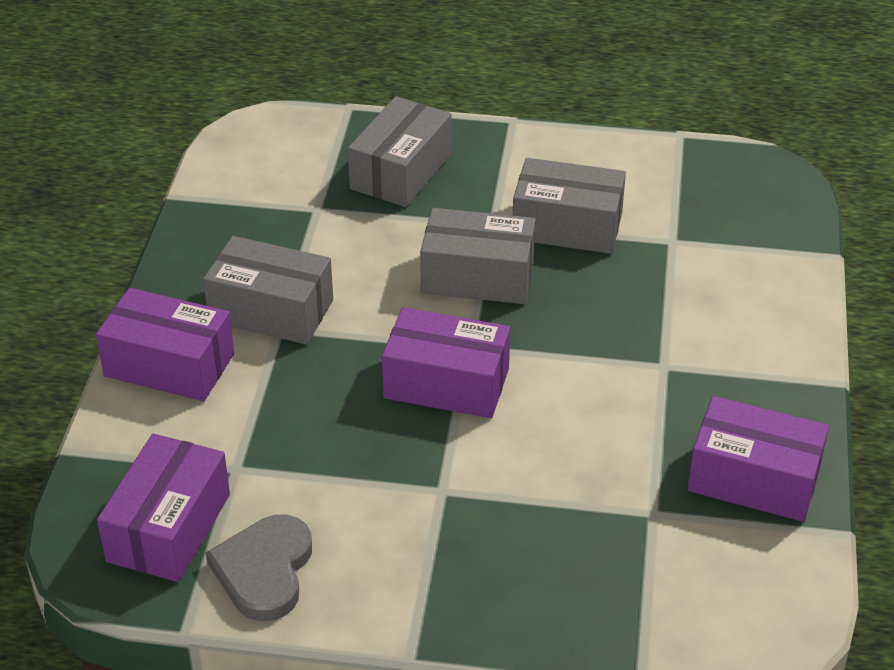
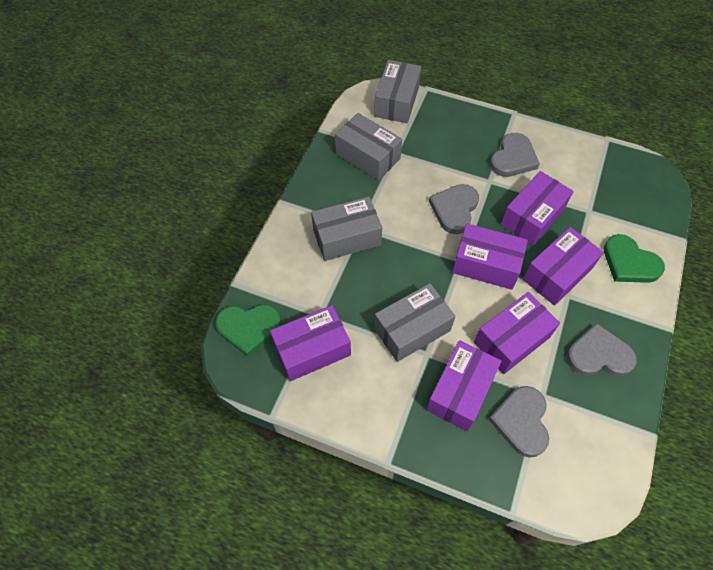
green heart: 0 -> 2
grey heart: 1 -> 4
purple box: 4 -> 6

